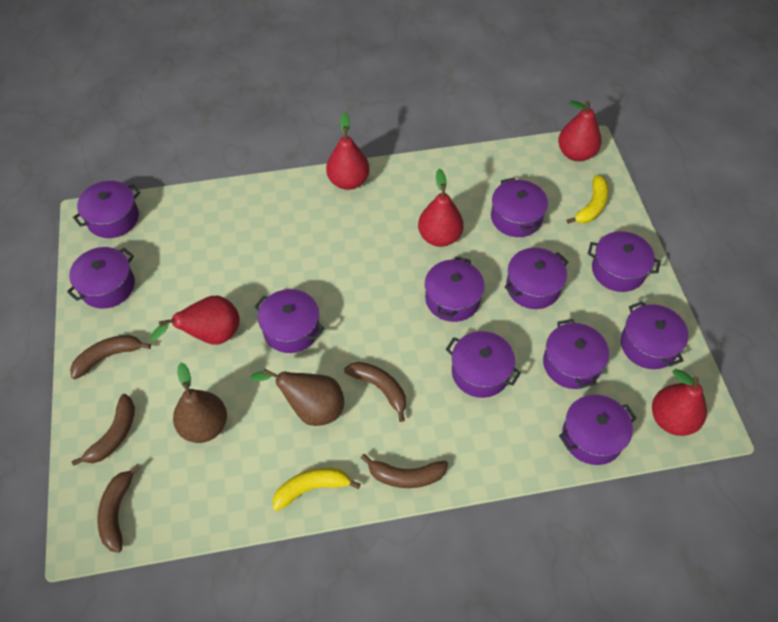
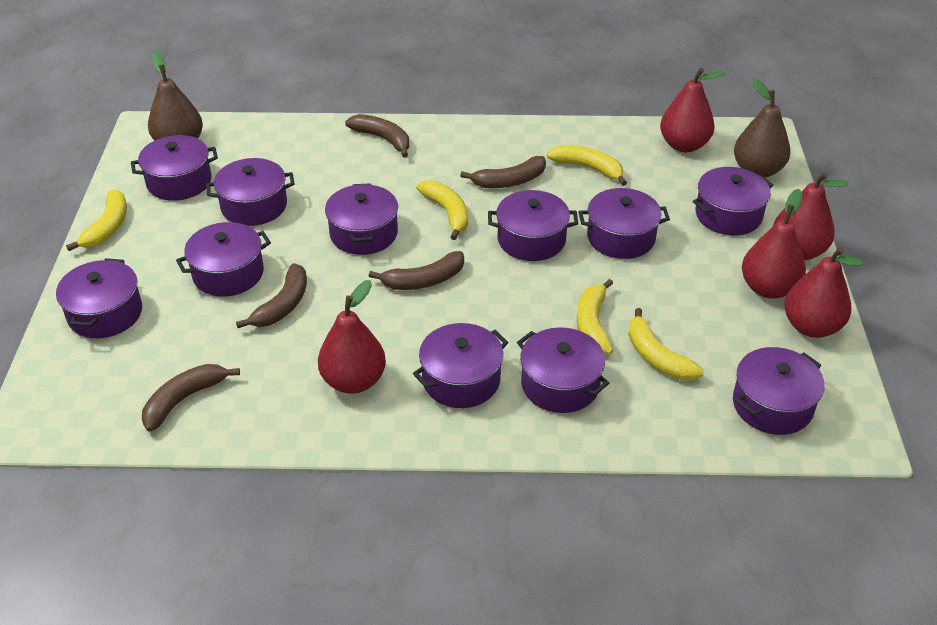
yellow banana: 2 -> 5

